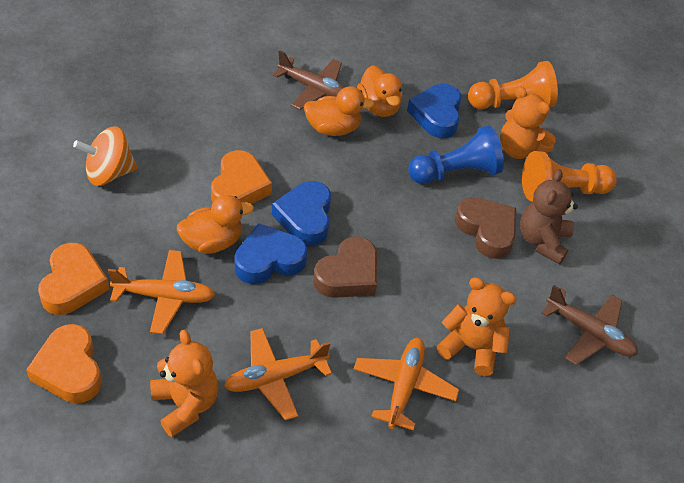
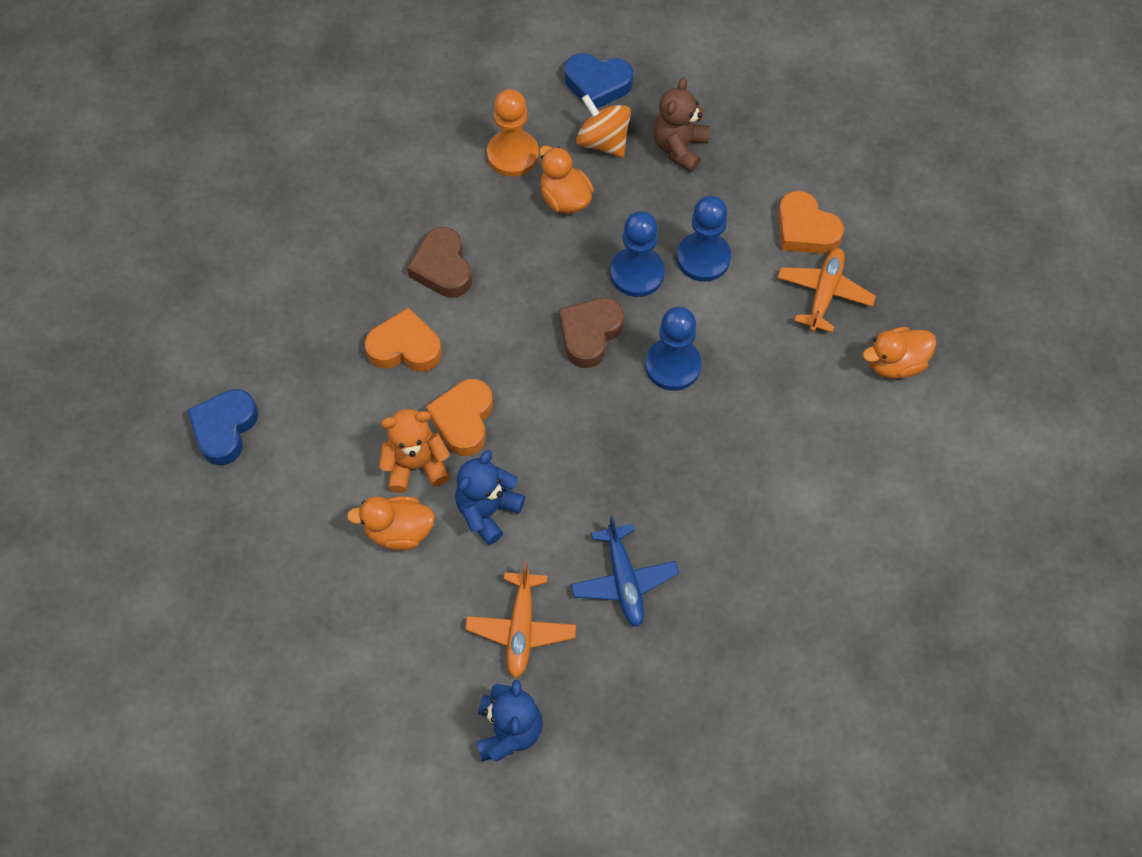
blue heart: 3 -> 2
blue pawn: 1 -> 3
blue plane: 0 -> 1
blue teddy bear: 0 -> 2
brown plane: 2 -> 0
orange pawn: 2 -> 1
orange plane: 3 -> 2
orange teddy bear: 3 -> 1

